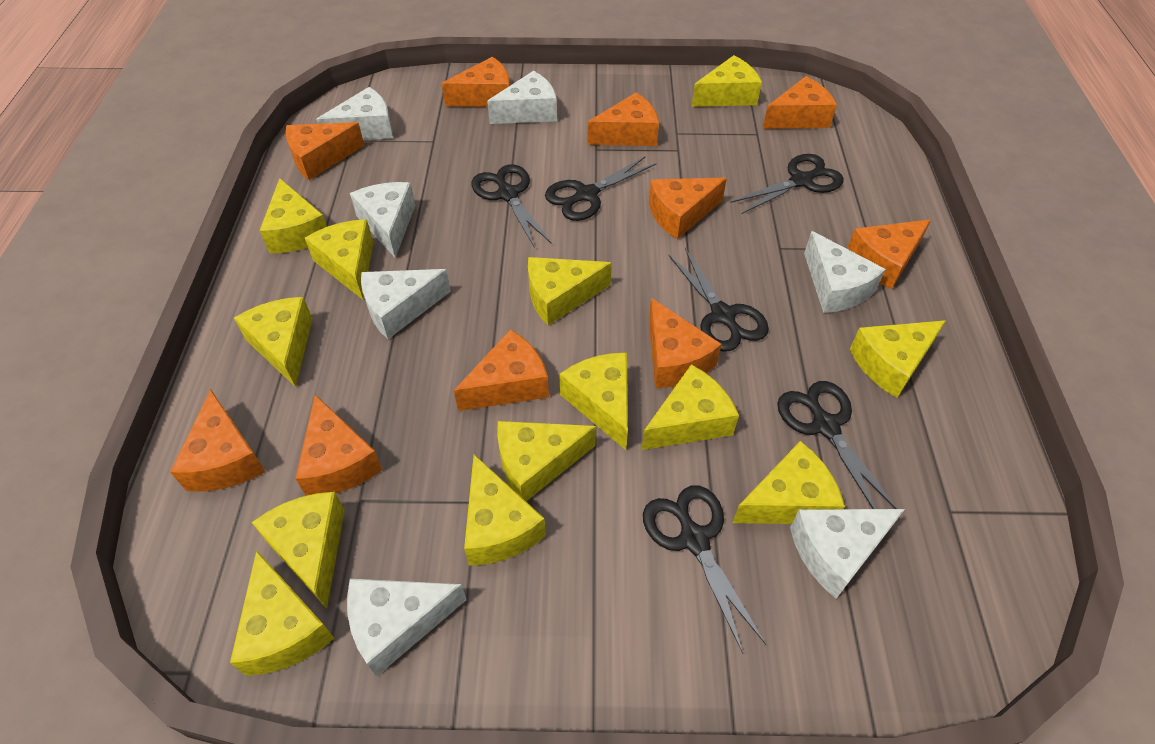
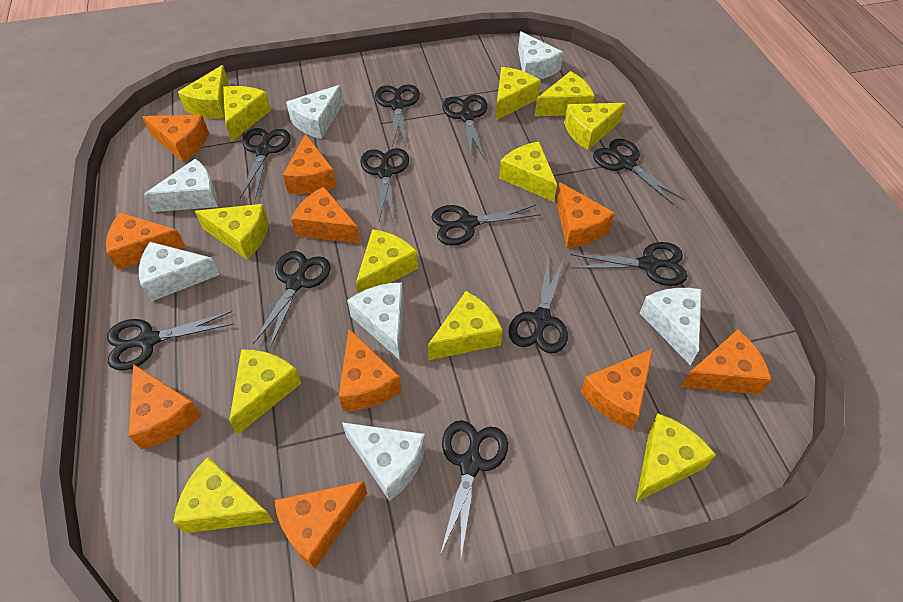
black scissors: 6 -> 11
yellow cheese: 13 -> 12

